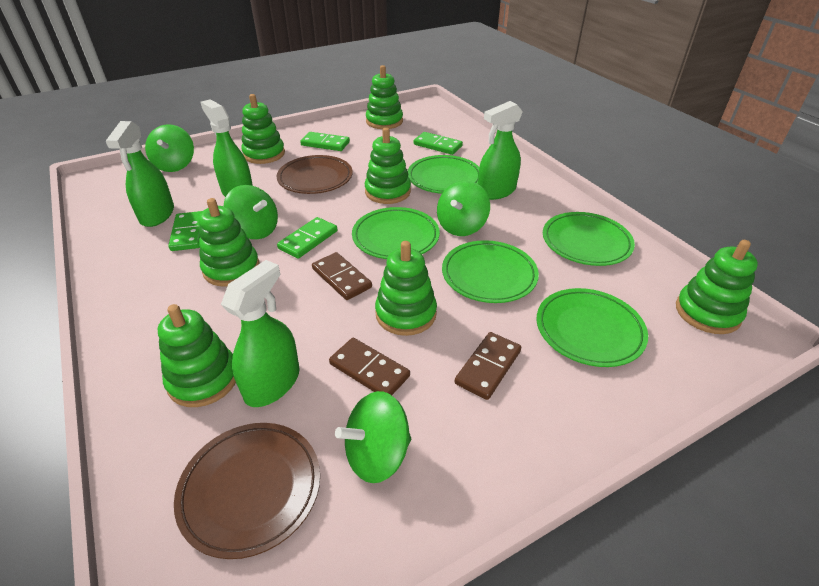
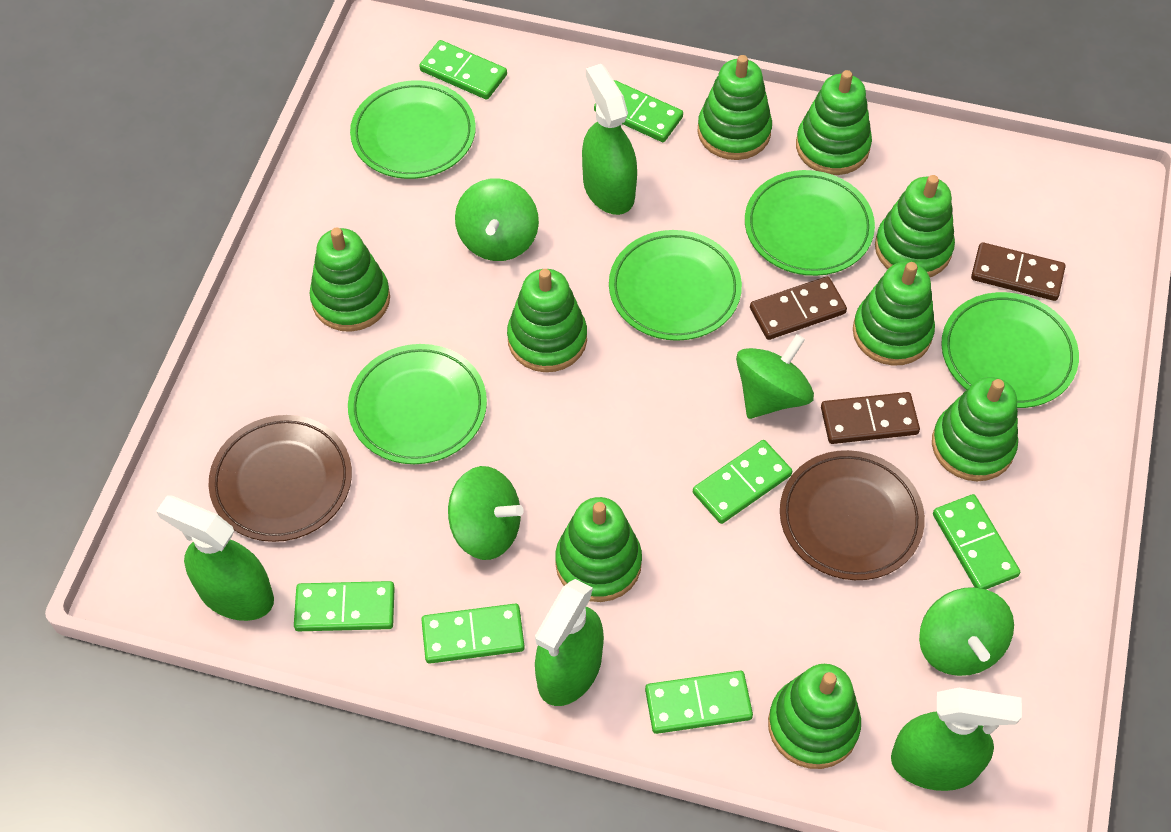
green domino: 4 -> 7
green stacking toy: 7 -> 9

